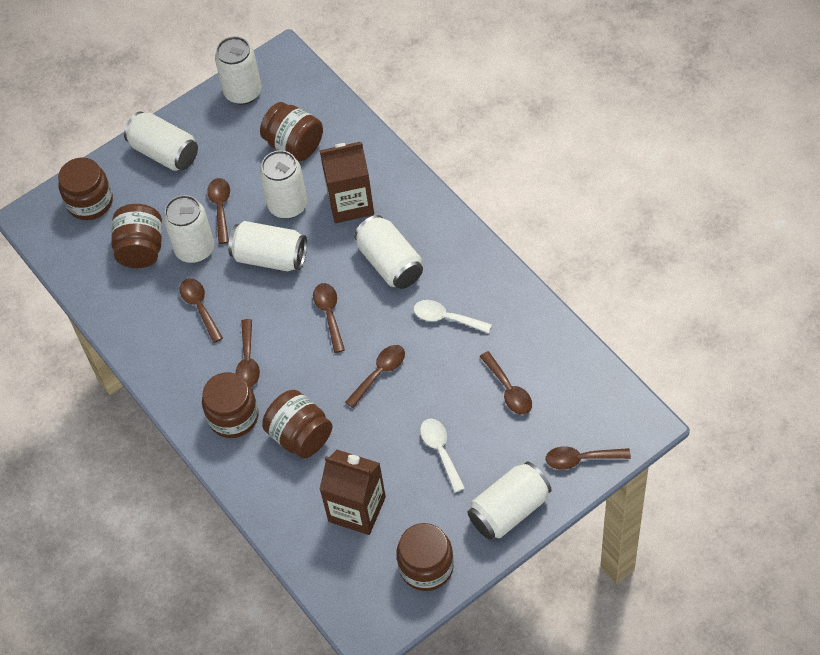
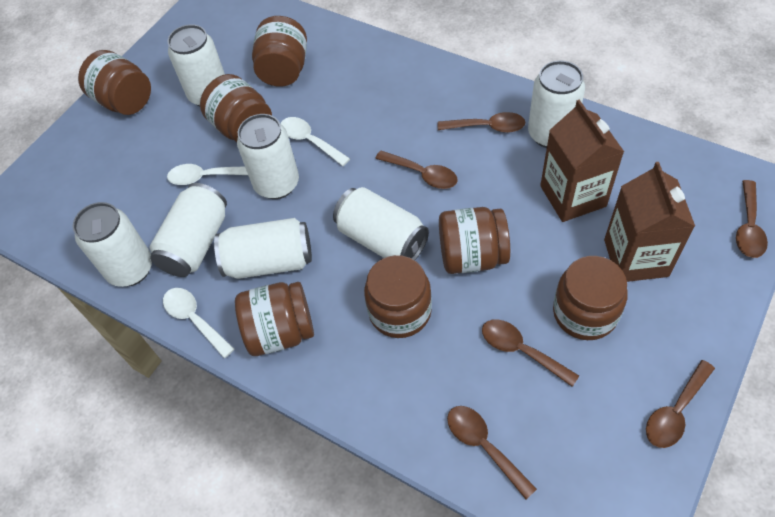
brown jar: 6 -> 7
brown spoon: 7 -> 6
white spoon: 2 -> 3

